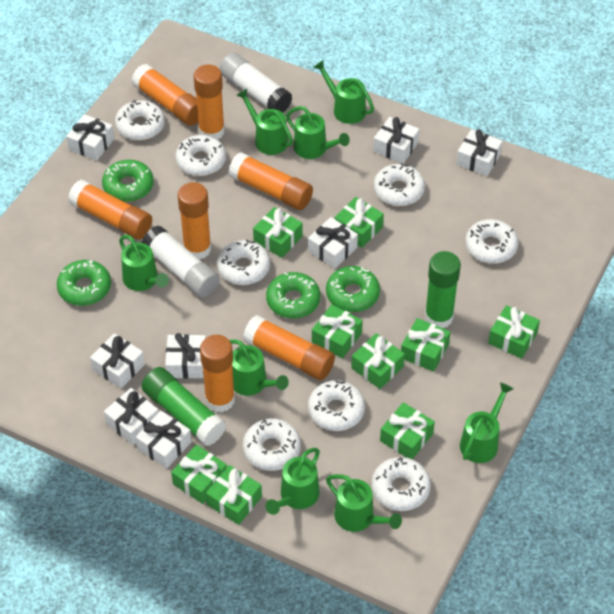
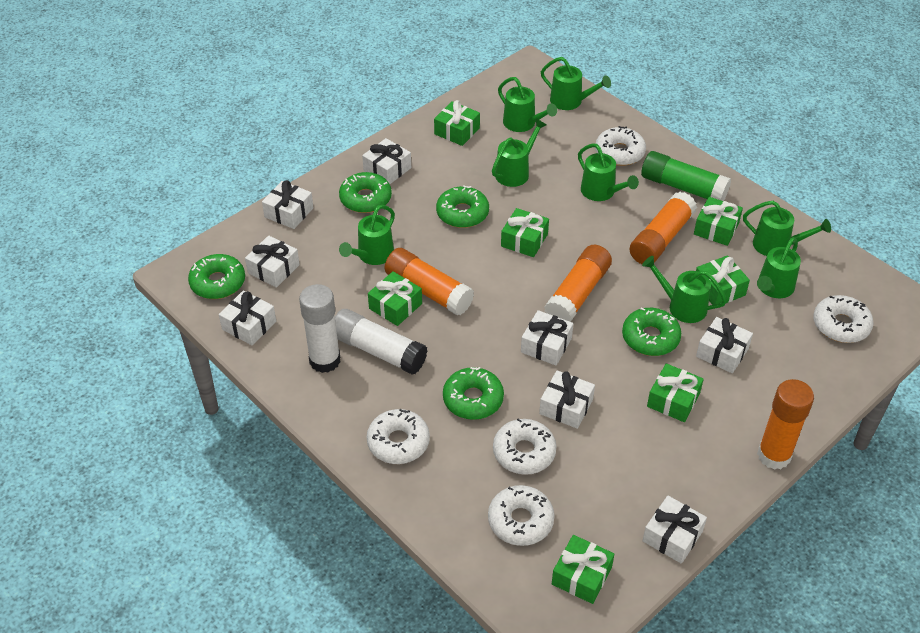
green donut: 4 -> 5
green gift: 9 -> 7
green glue stick: 2 -> 1
orange glue stick: 7 -> 4
white donut: 8 -> 5

